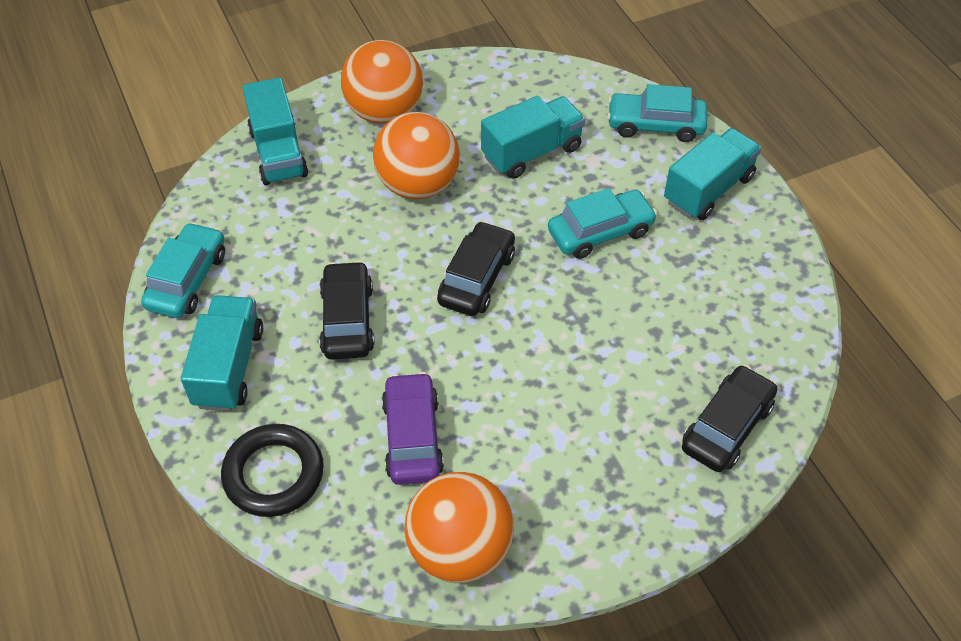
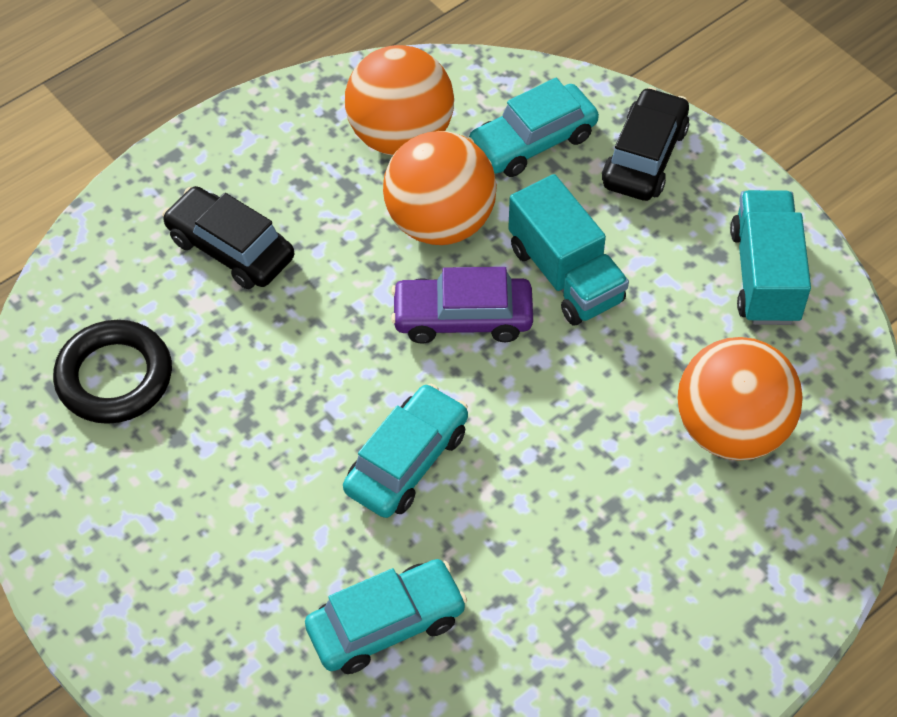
black car: 3 -> 2
turquoise truck: 4 -> 2

